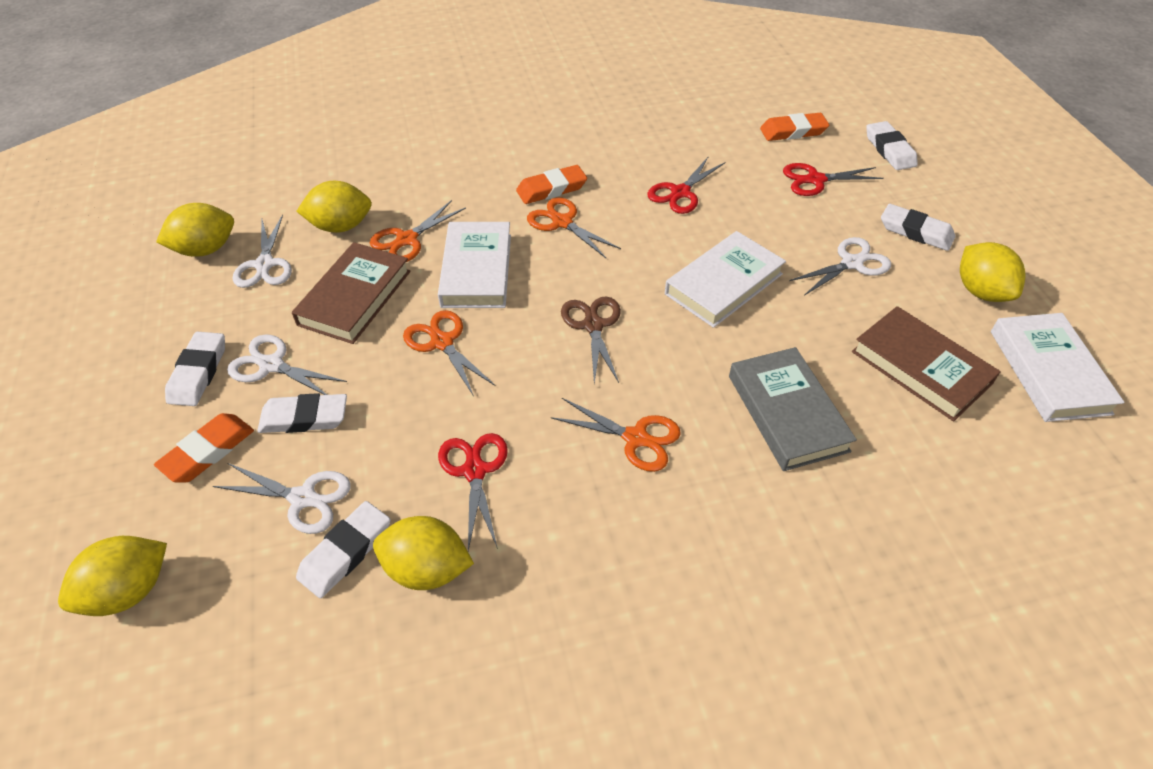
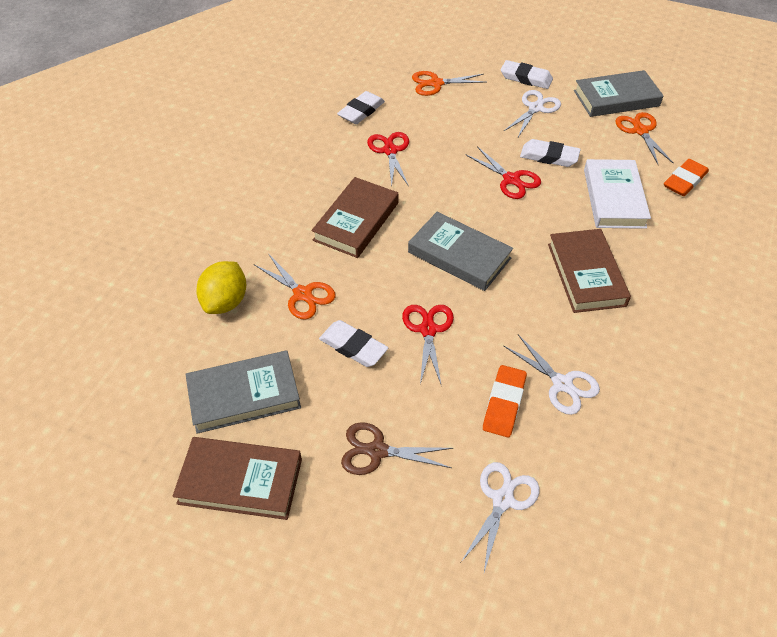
brown book: 2 -> 3
grey book: 1 -> 3
orange eraser: 3 -> 2
orange scissors: 4 -> 3
white book: 3 -> 1
white eraser: 5 -> 4
white scissors: 4 -> 3
yellow lemon: 5 -> 1

